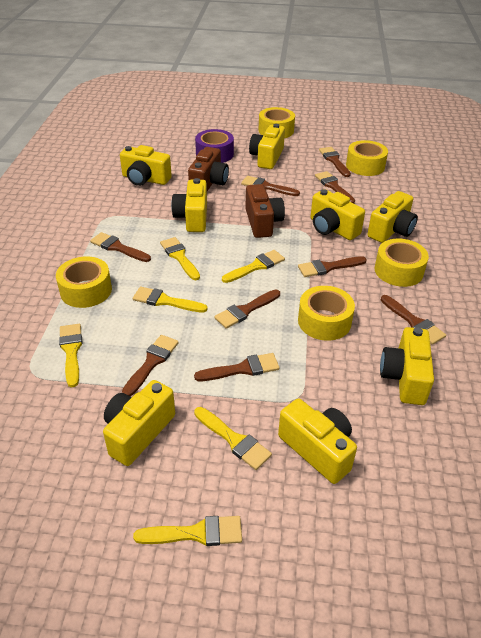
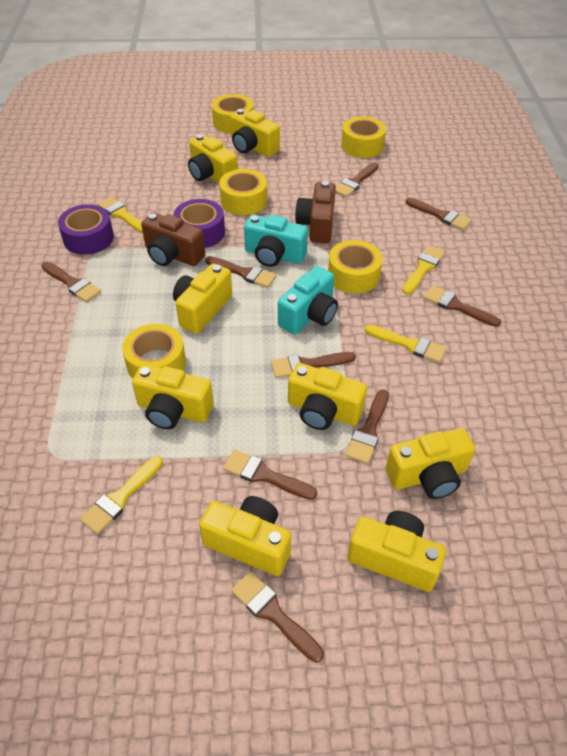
purple tape: 1 -> 2
turquoise camera: 0 -> 2
yellow brush: 6 -> 4

